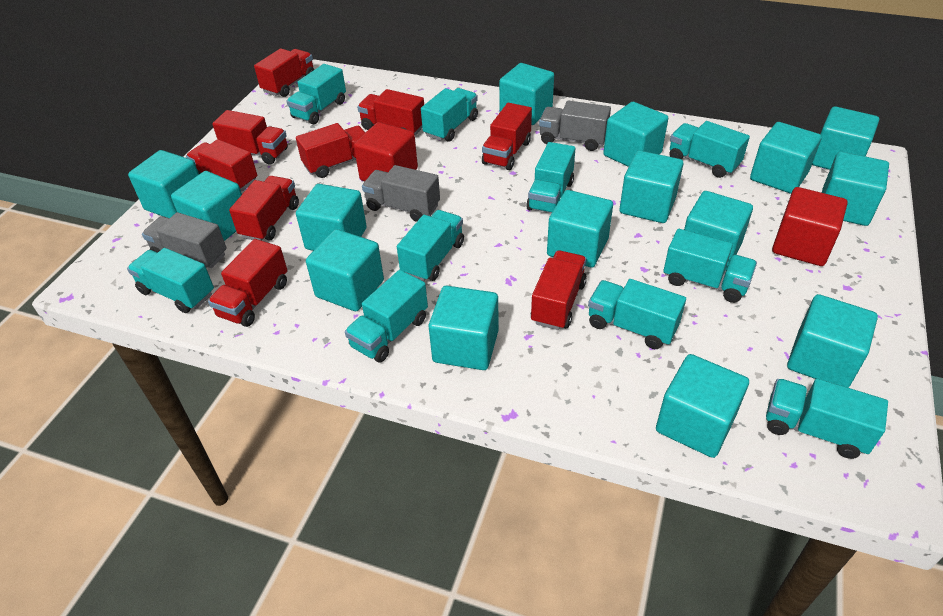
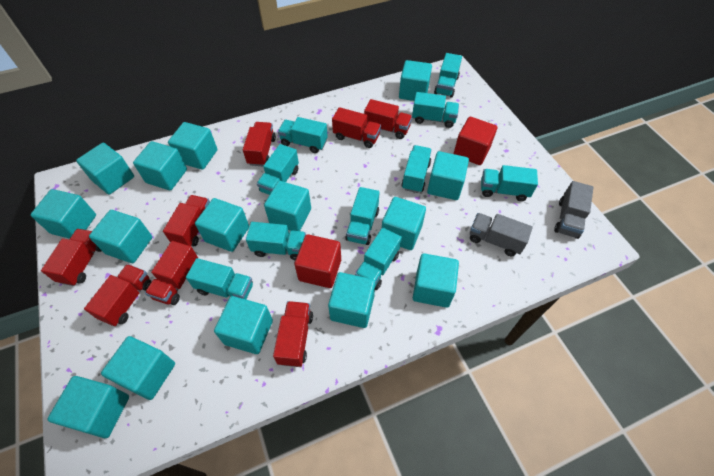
grey truck: 3 -> 2
red truck: 9 -> 8

